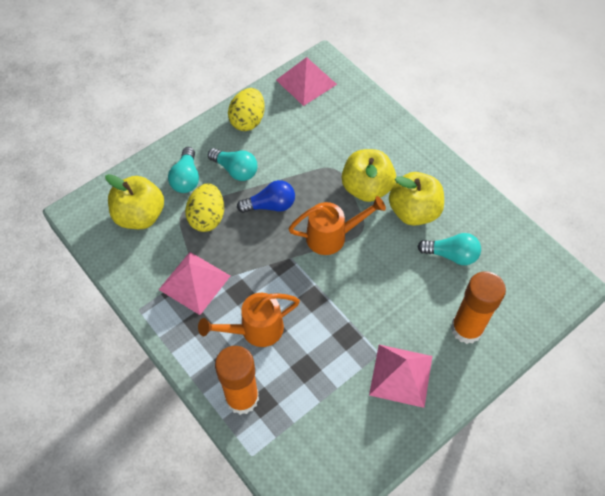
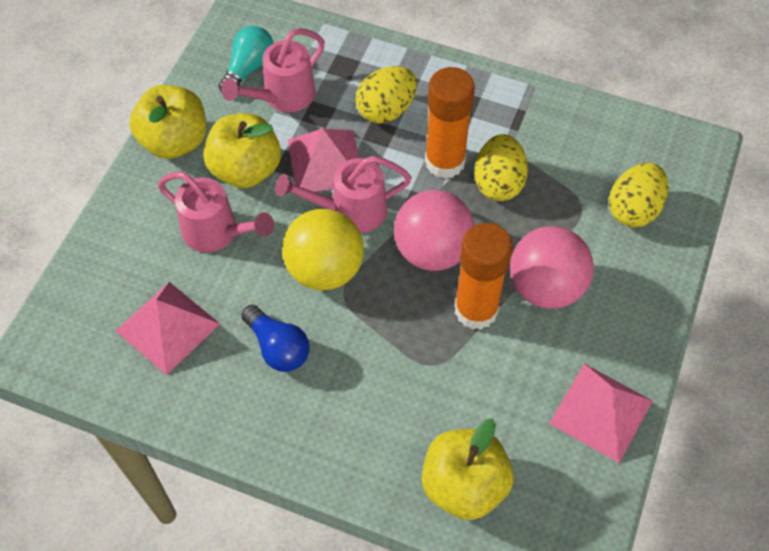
orange watering can: 2 -> 0
pink ball: 0 -> 2
pink watering can: 0 -> 3
turquoise light bulb: 3 -> 1
yellow ball: 0 -> 1
yellow egg: 2 -> 3

